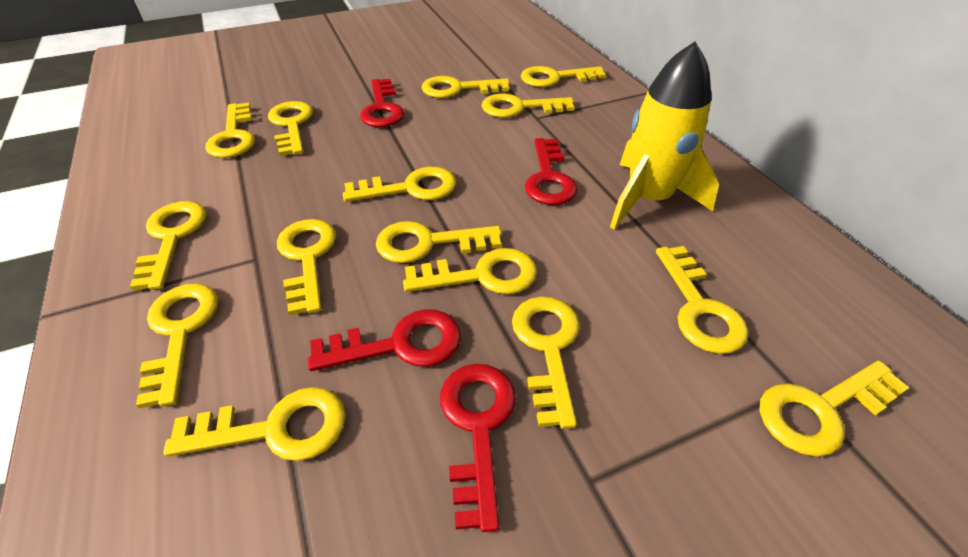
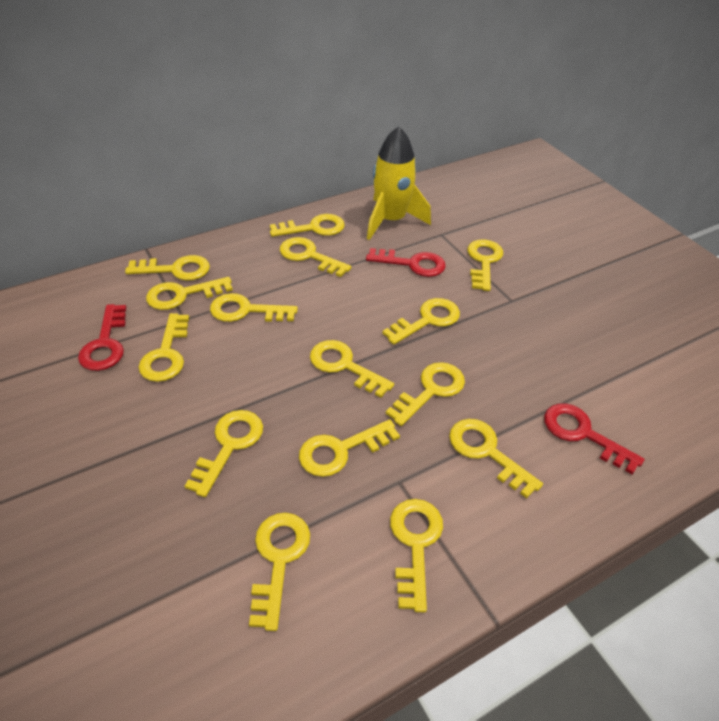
red key: 4 -> 3

